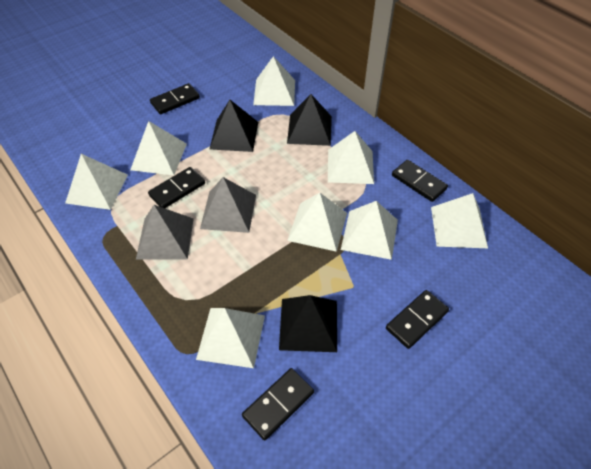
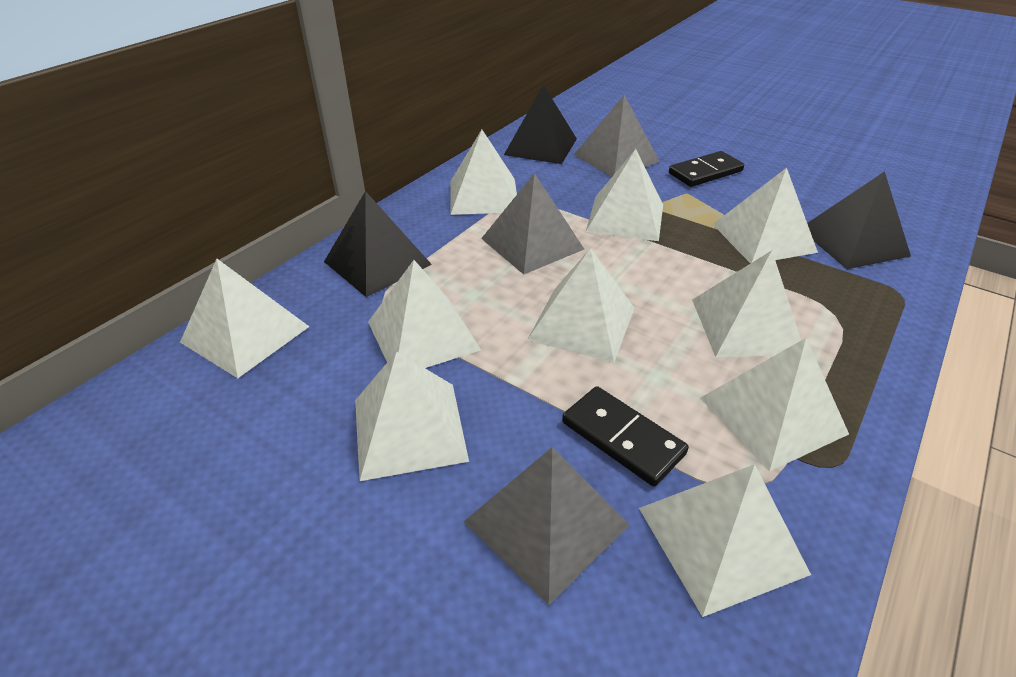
black domino: 5 -> 2
grey pyramid: 2 -> 3
white pyramid: 8 -> 10

